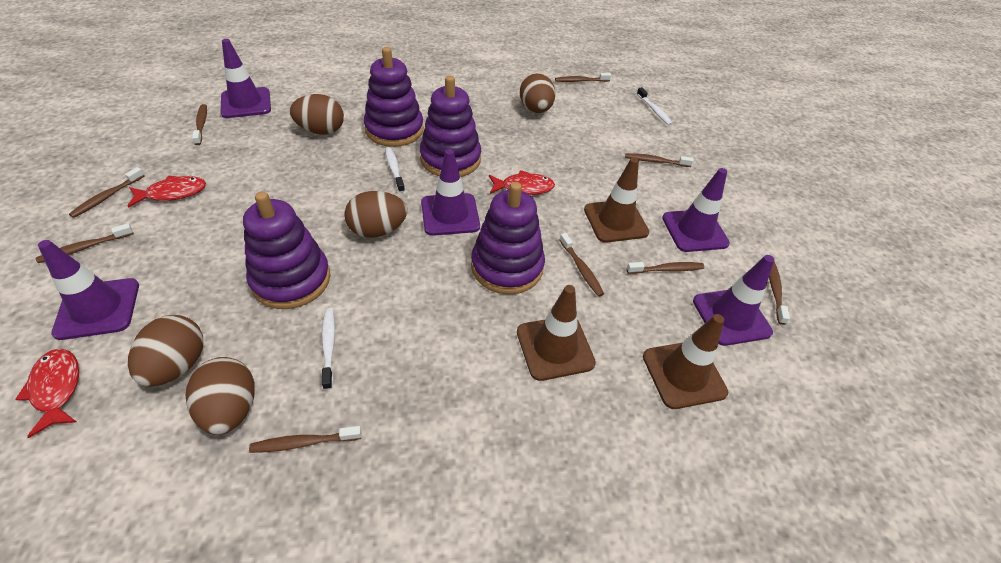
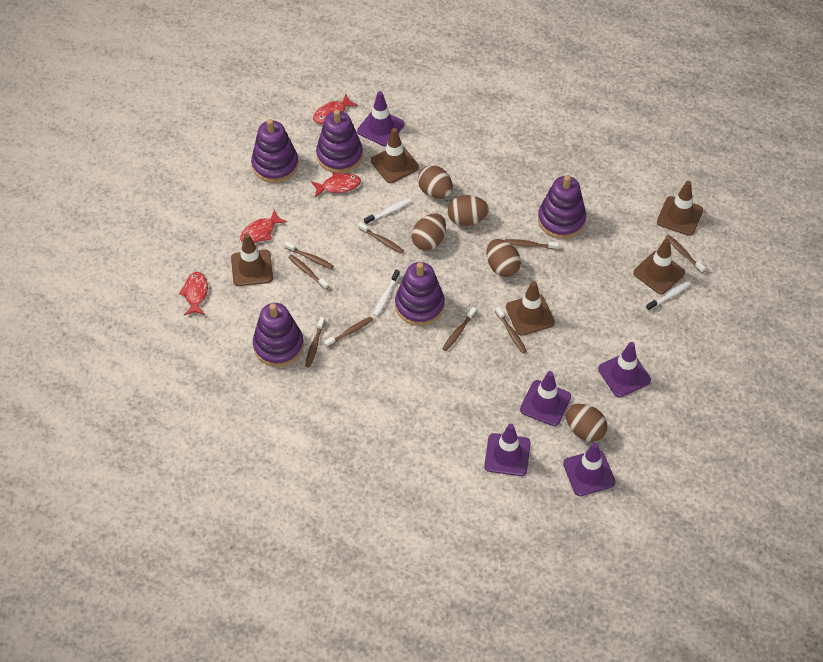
brown traffic cone: 3 -> 5
purple stacking toy: 4 -> 5
red fish: 3 -> 4

